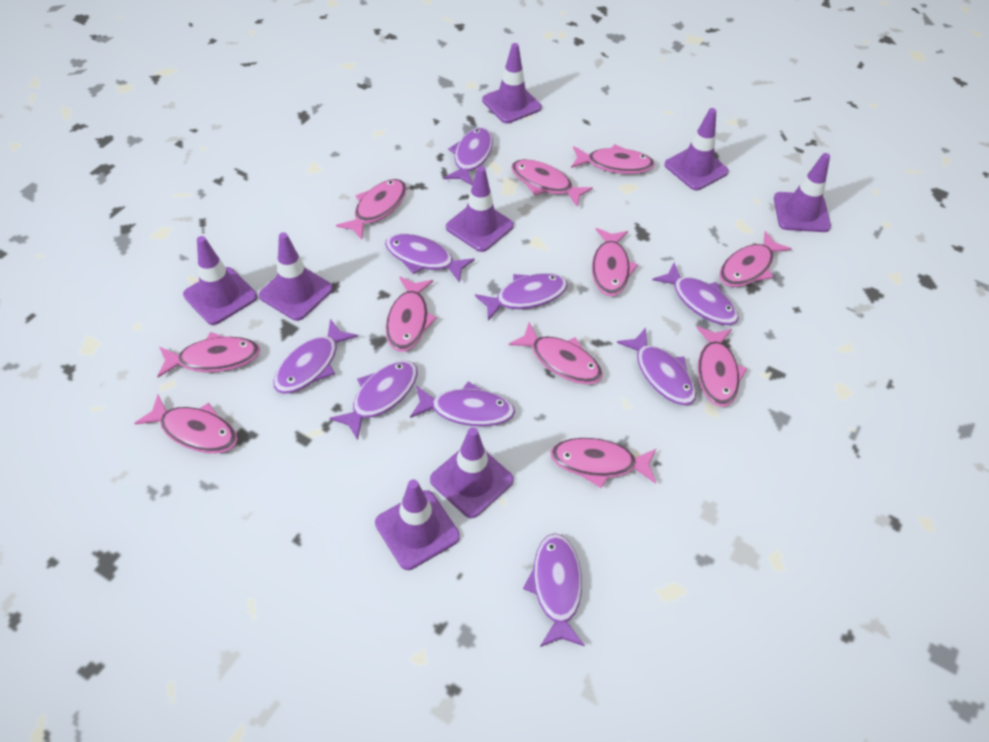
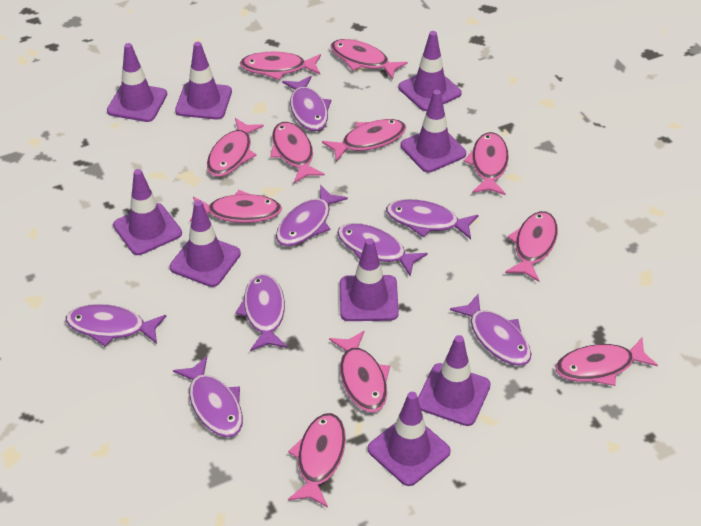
purple fish: 9 -> 8
purple traffic cone: 8 -> 9

